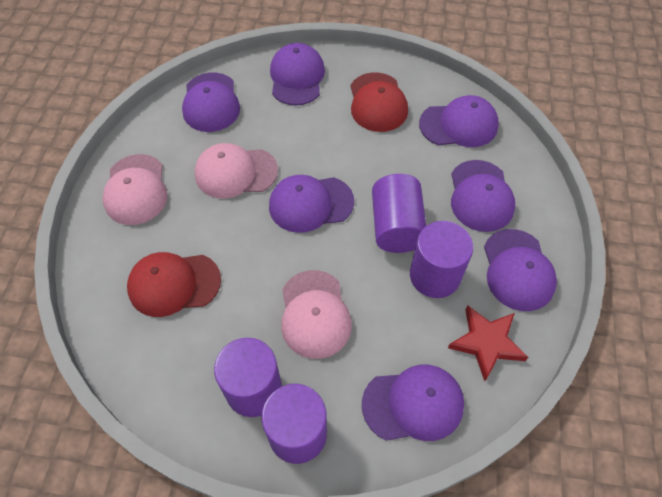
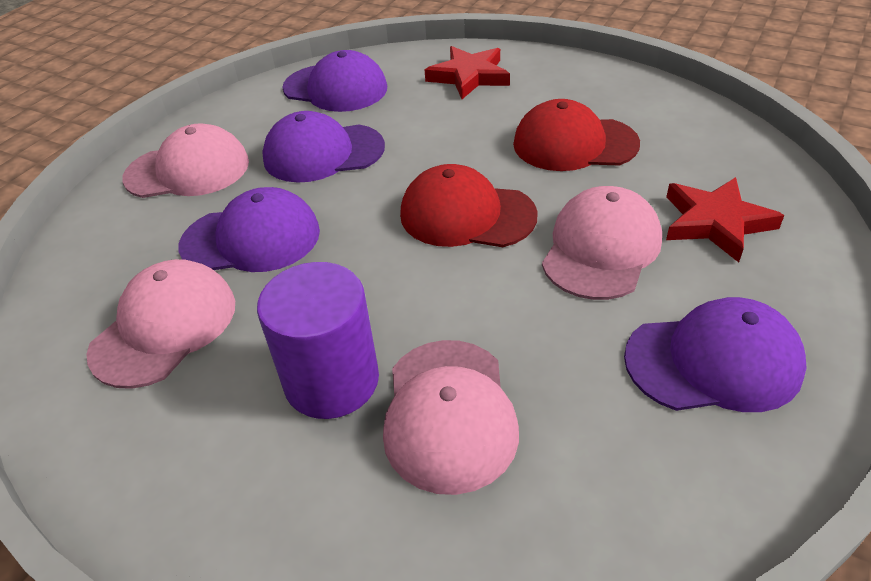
pink cap: 3 -> 4
purple cap: 7 -> 4
purple cylinder: 4 -> 1
red star: 1 -> 2

